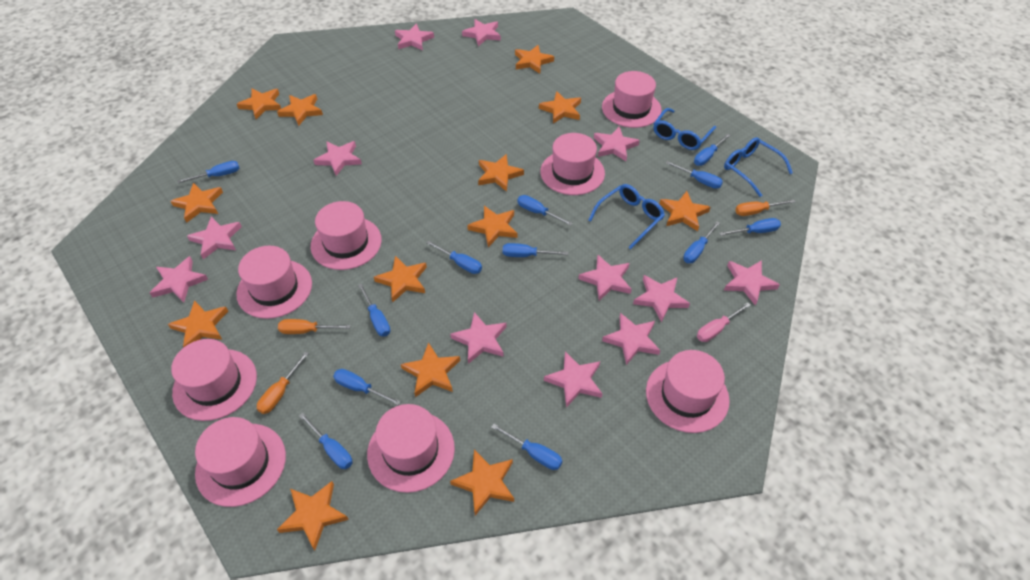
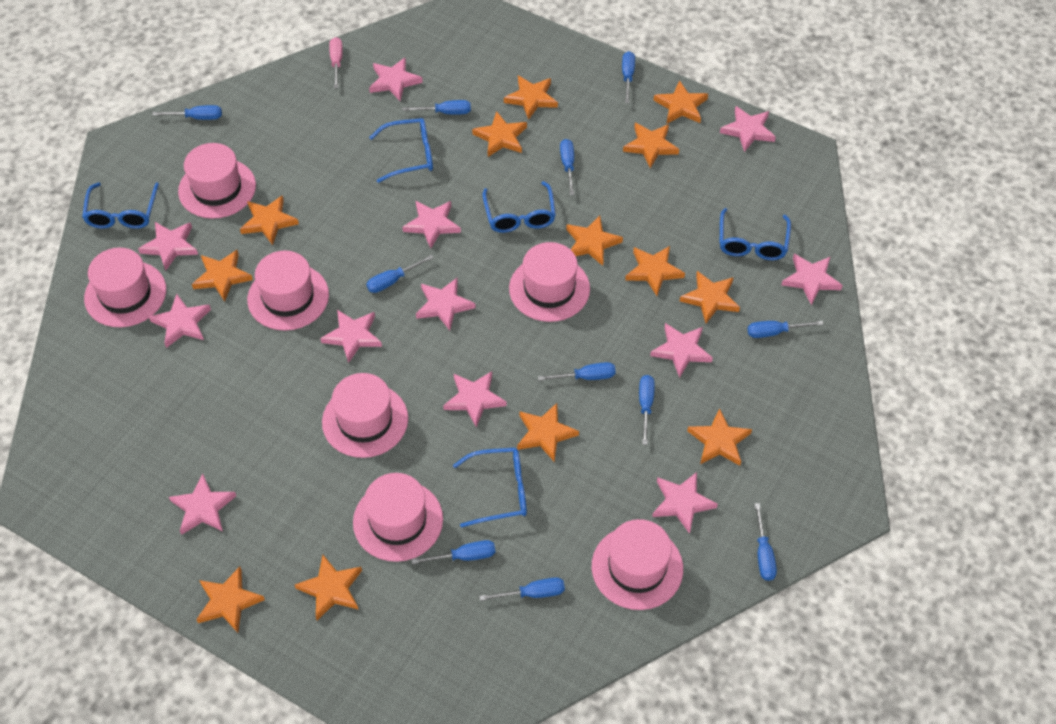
blue glasses: 3 -> 5
blue screwdriver: 12 -> 11
orange screwdriver: 3 -> 0
pink hat: 8 -> 7

